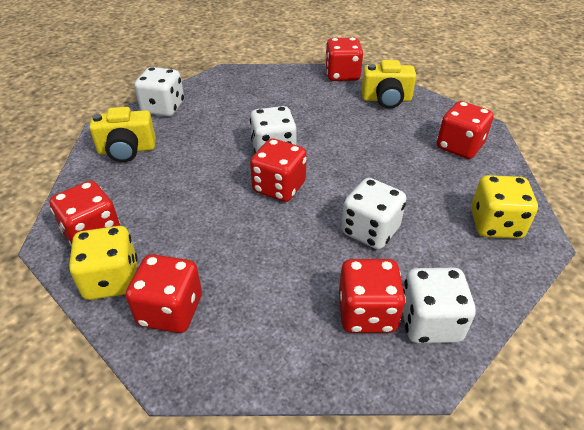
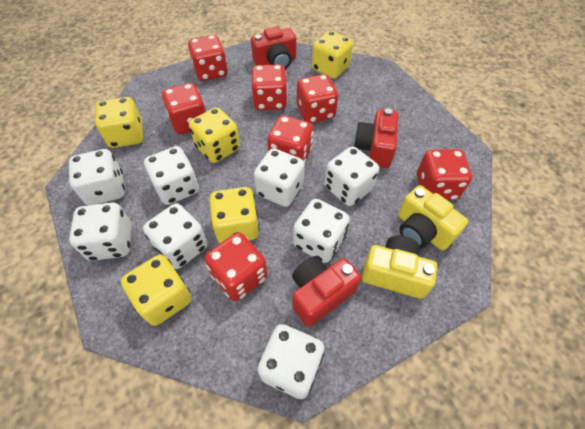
red camera: 0 -> 3
red dice: 6 -> 7
white dice: 4 -> 8
yellow dice: 2 -> 5

